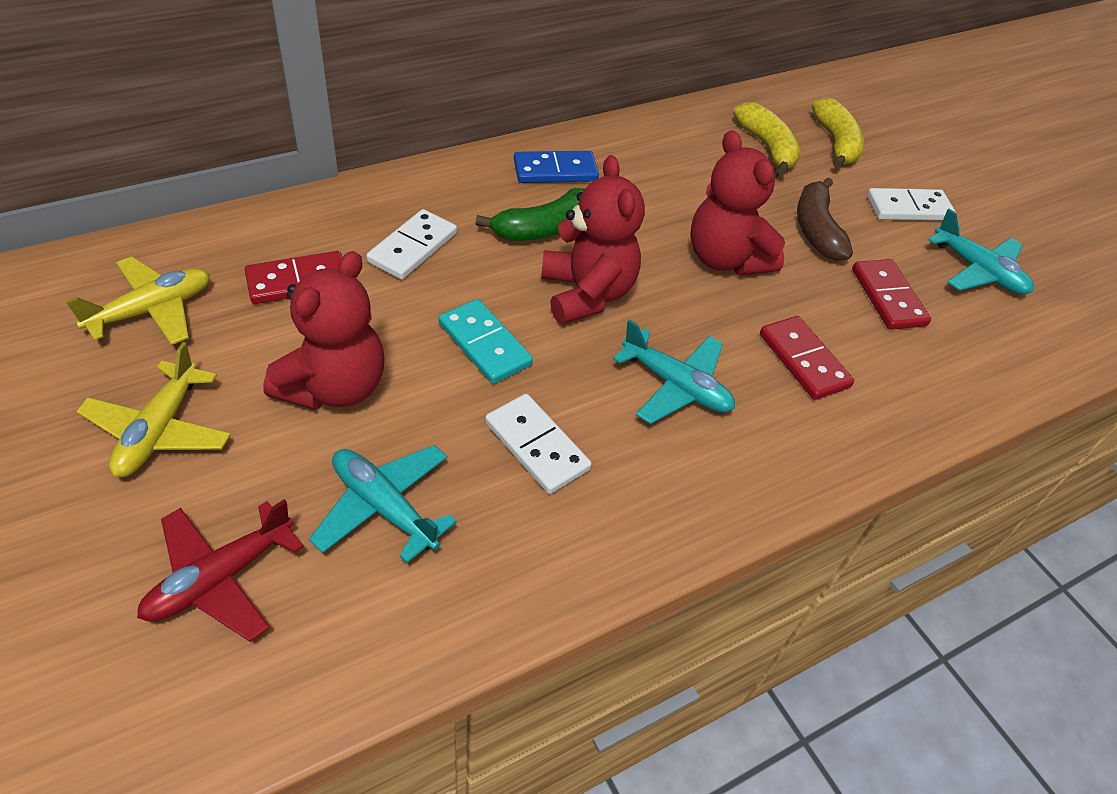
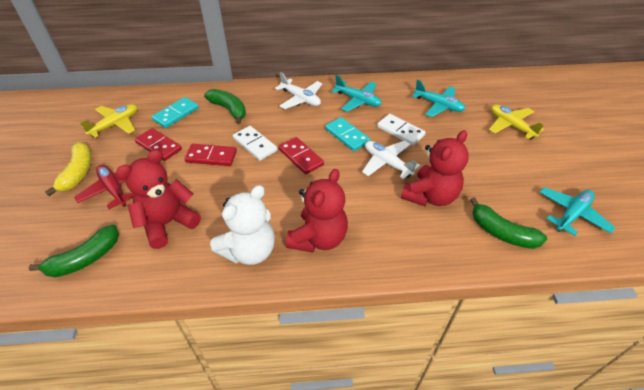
blue domino: 1 -> 0
brown banana: 1 -> 0
green banana: 1 -> 3
turquoise domino: 1 -> 2
white domino: 3 -> 2
white plane: 0 -> 2
white teddy bear: 0 -> 1
yellow banana: 2 -> 1

